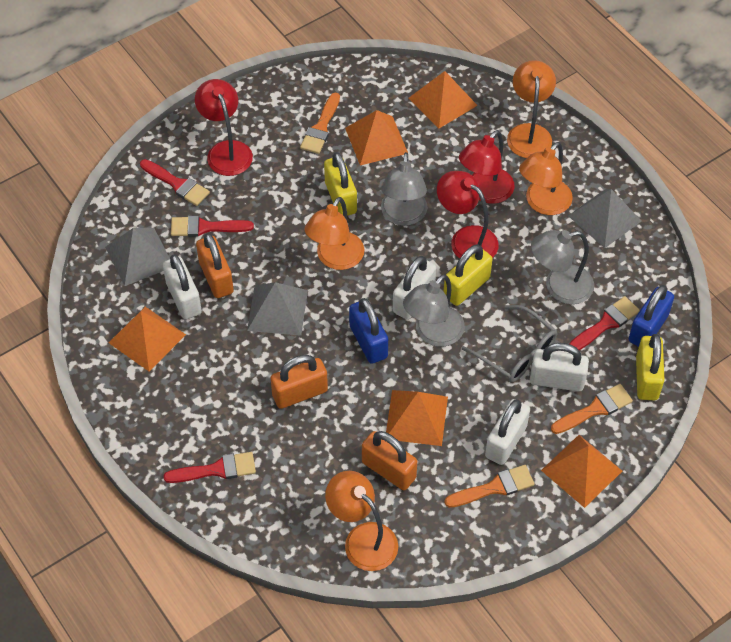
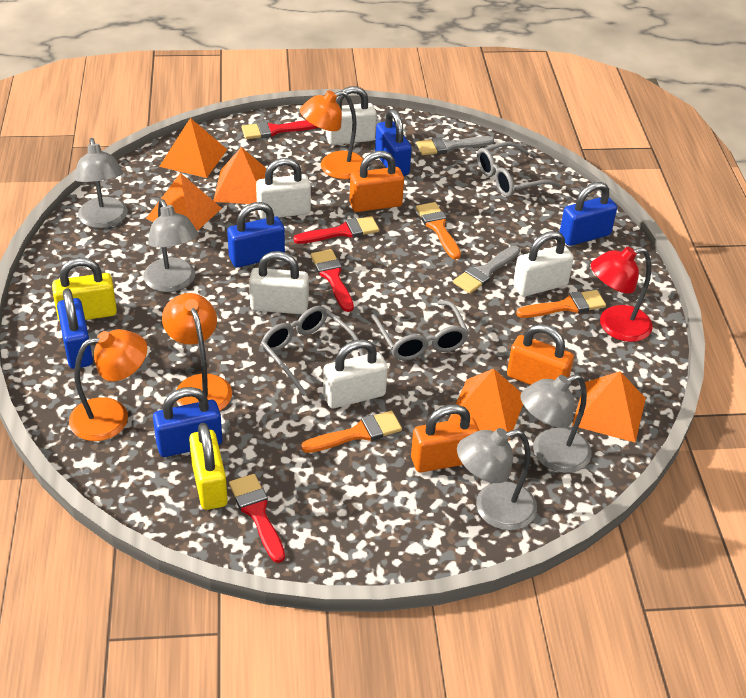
blue padlock: 2 -> 5
grey brush: 0 -> 2
grey glasses: 1 -> 3
grey lamp: 3 -> 4
grey pyramid: 3 -> 0
orange lamp: 4 -> 3
red lamp: 3 -> 1
white padlock: 4 -> 5
yellow padlock: 3 -> 2

